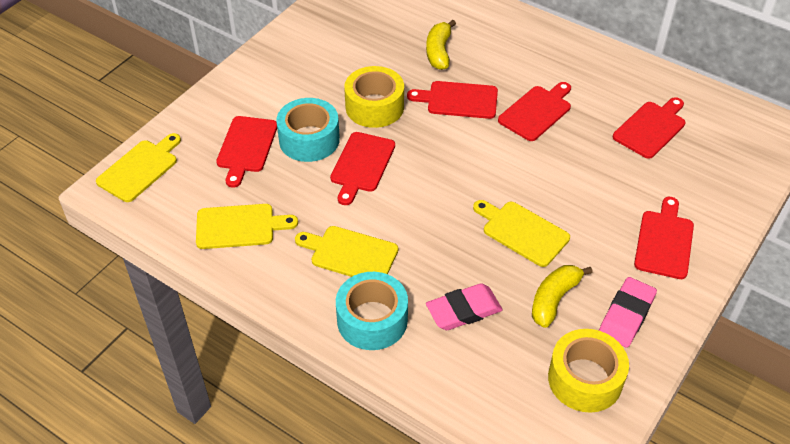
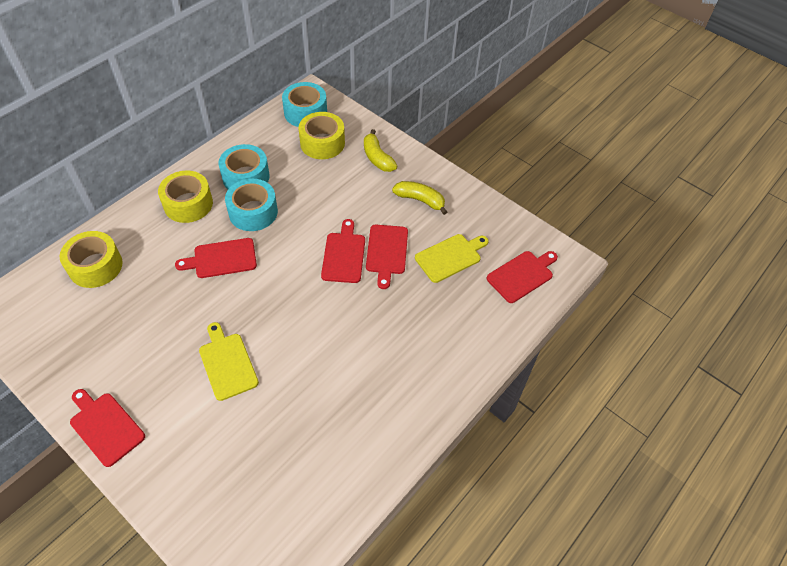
pink eraser: 2 -> 0
red cutting board: 6 -> 5
turquoise tape: 2 -> 3
yellow cutting board: 4 -> 2
yellow tape: 2 -> 3

